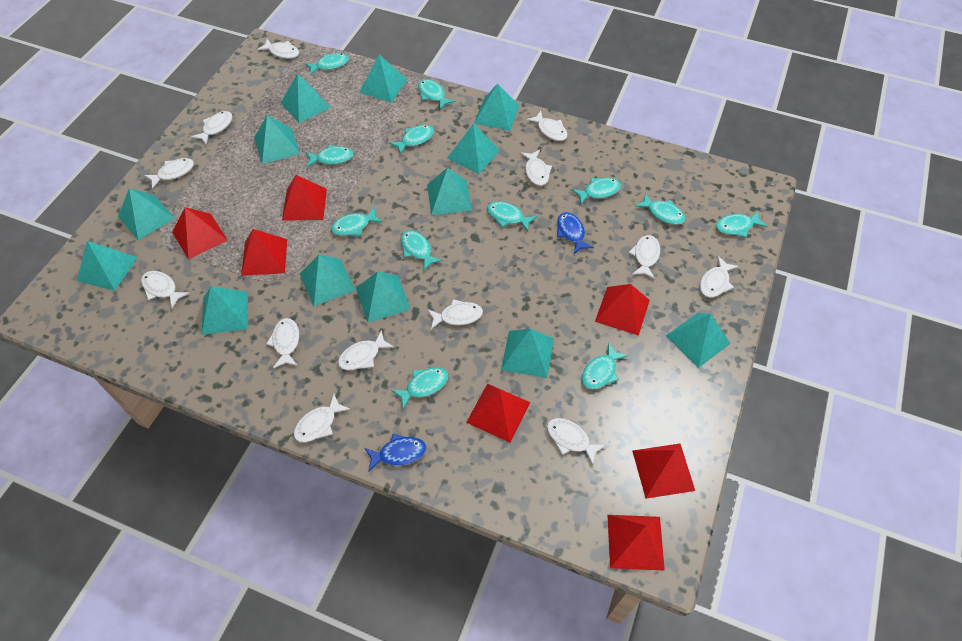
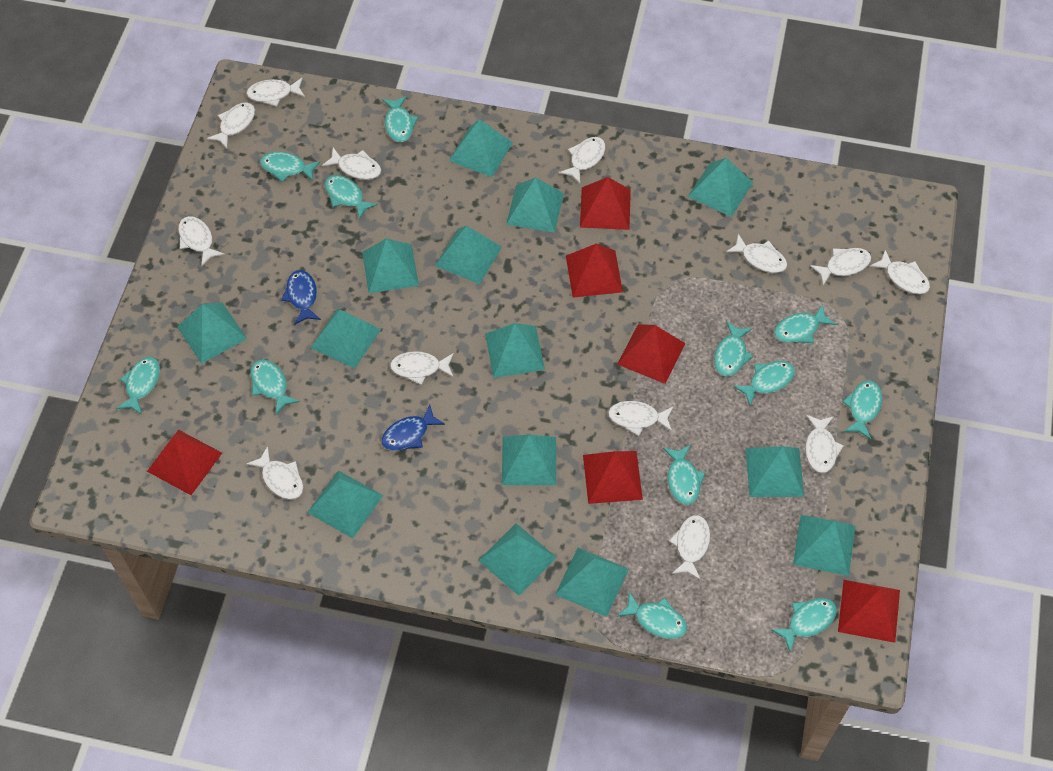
red pyramid: 7 -> 6
turquoise pyramid: 13 -> 14

